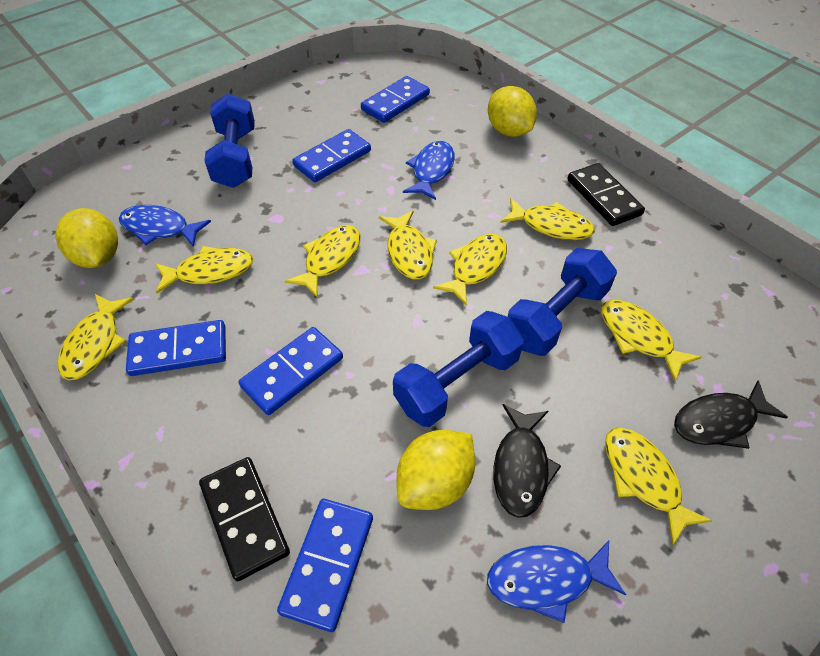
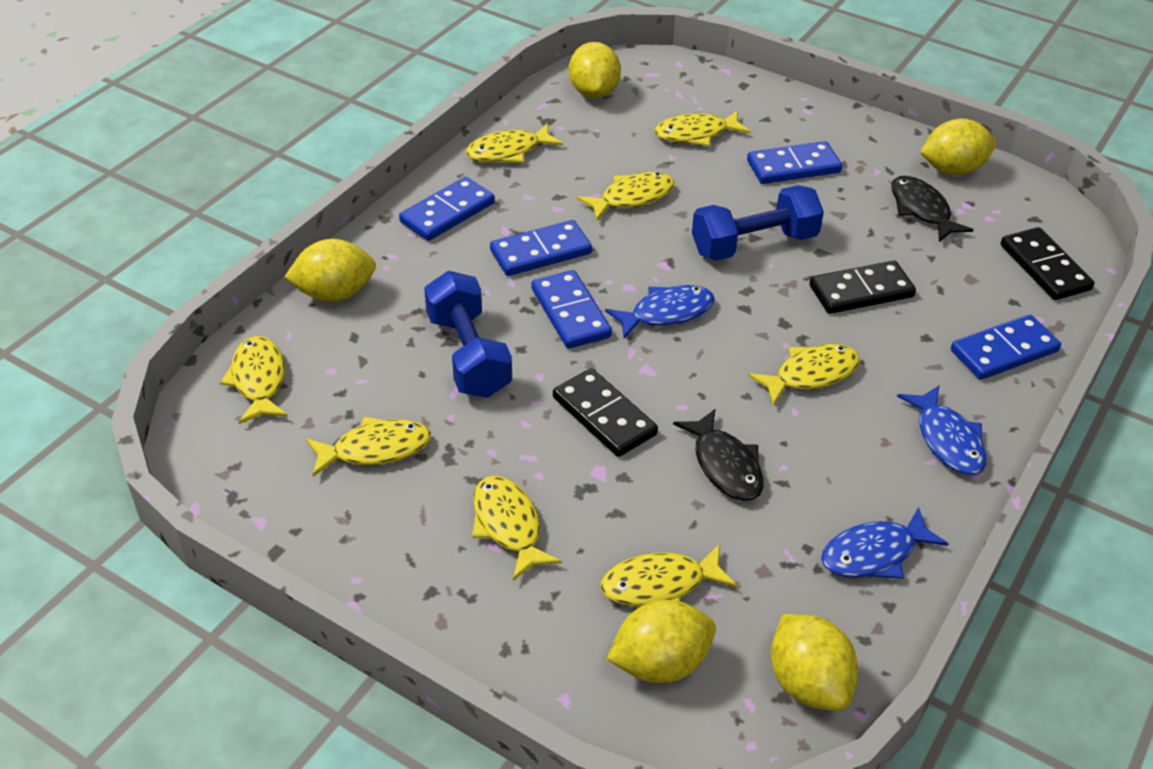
black domino: 2 -> 3
blue dumbbell: 3 -> 2
yellow lemon: 3 -> 5

